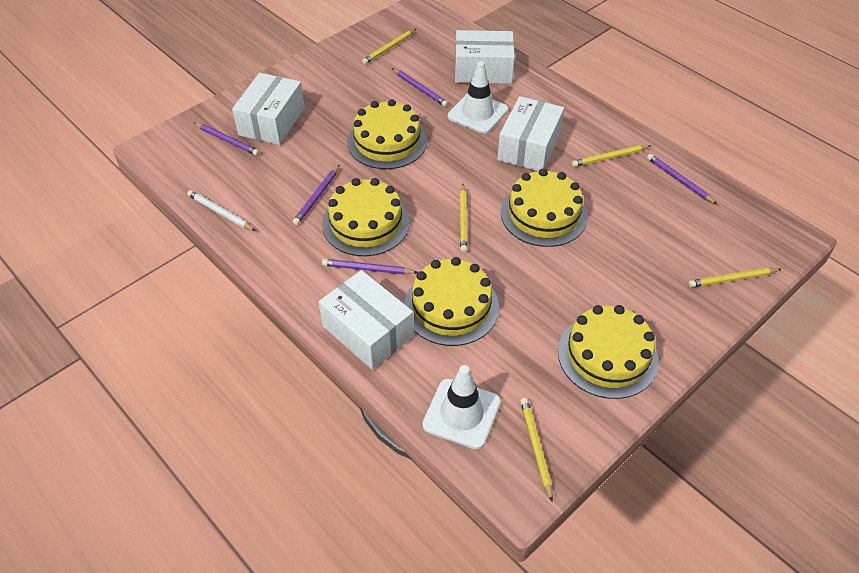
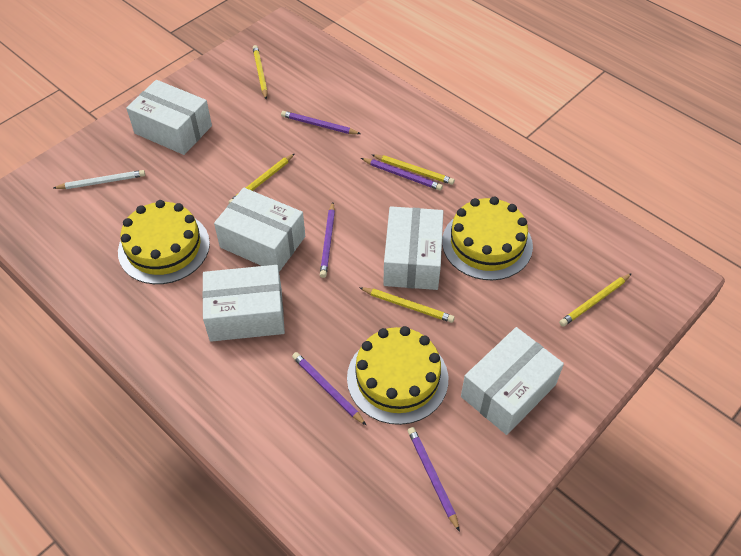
white box: 4 -> 5
white traffic cone: 2 -> 0
yellow cake: 5 -> 3

